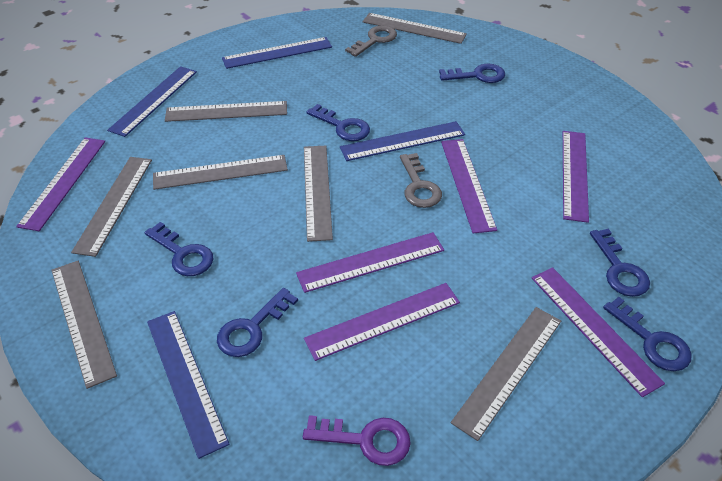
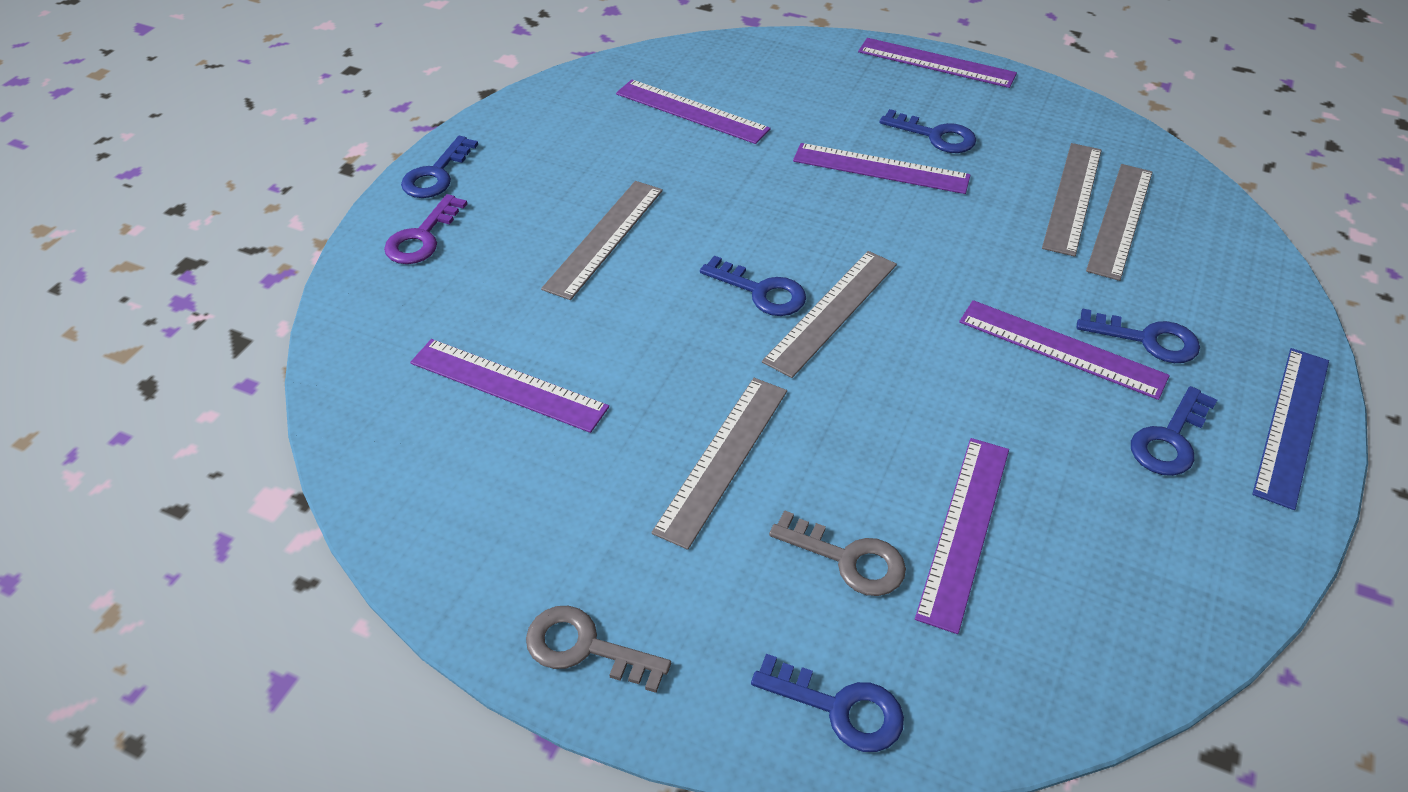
blue ruler: 4 -> 1
grey ruler: 7 -> 5

